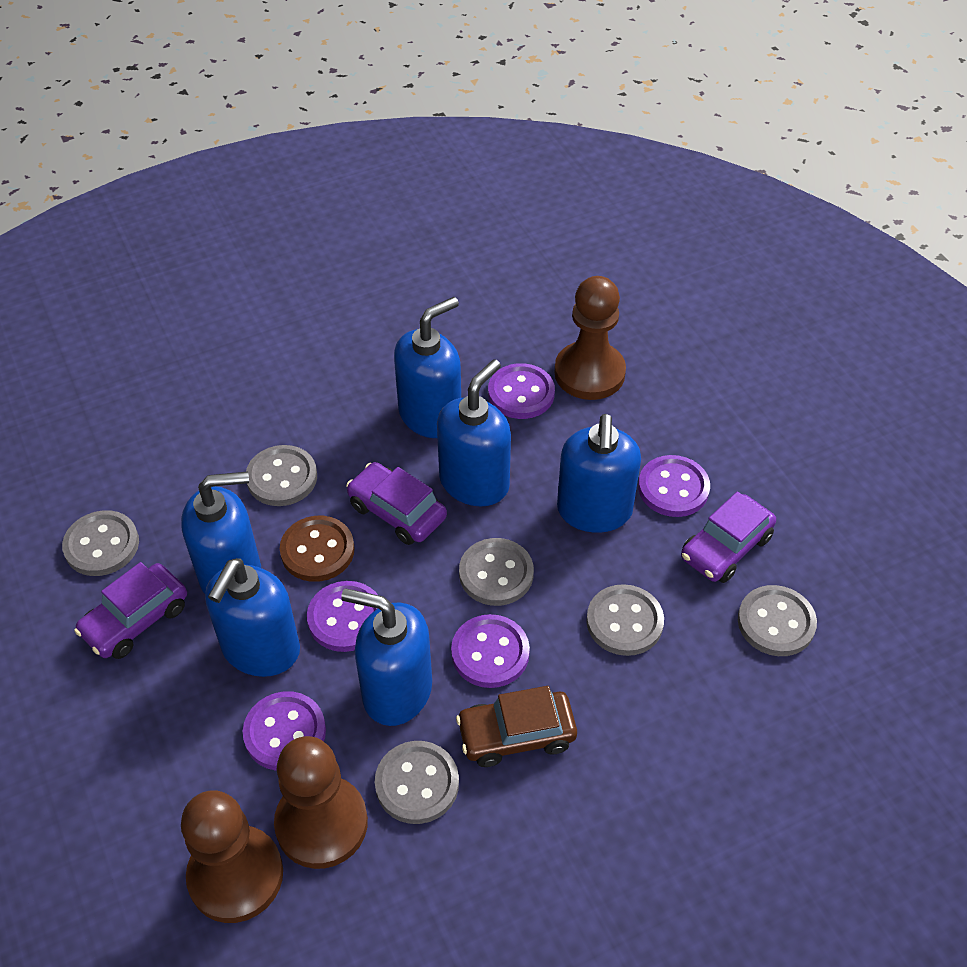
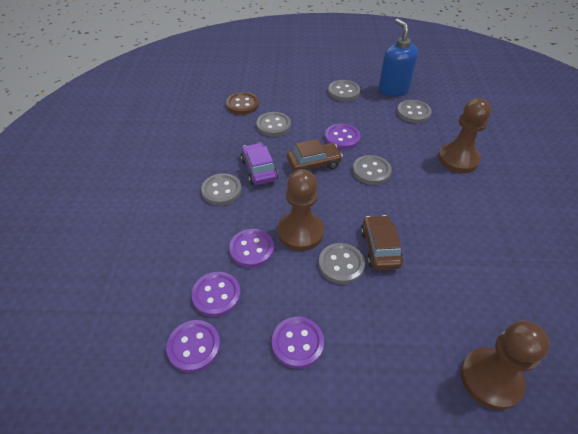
blue soap dispenser: 6 -> 1
brown car: 1 -> 2
purple car: 3 -> 1

